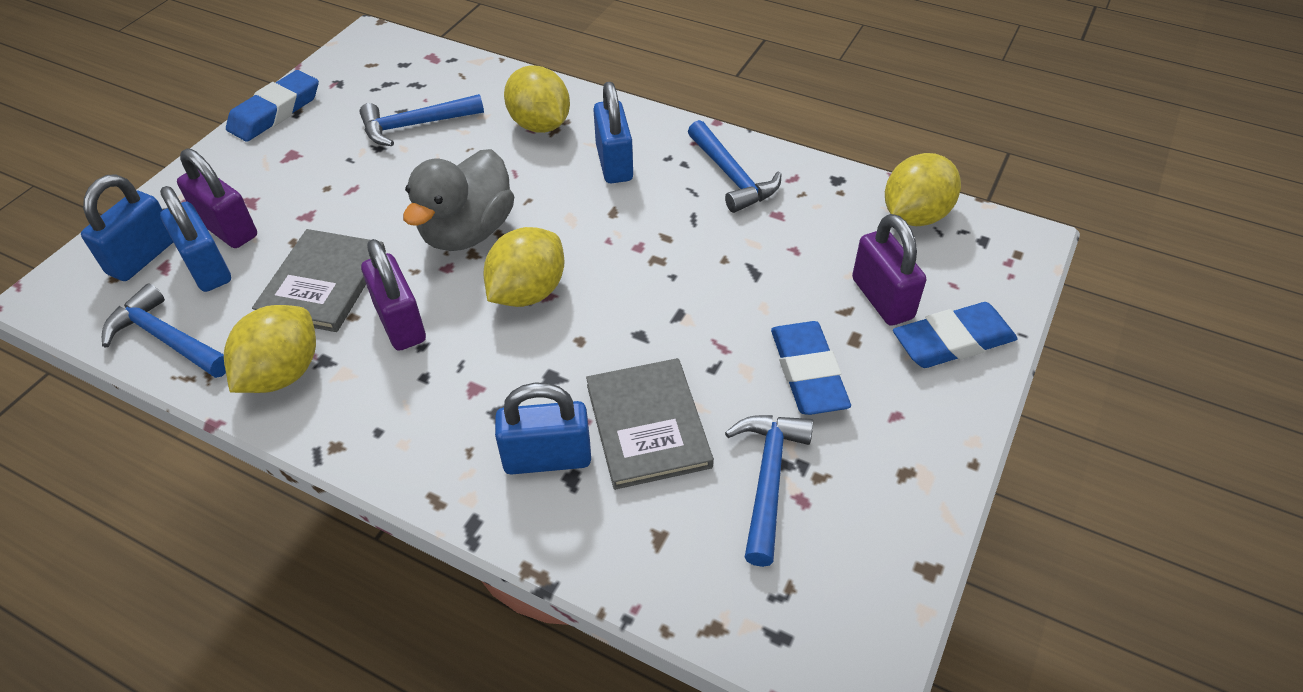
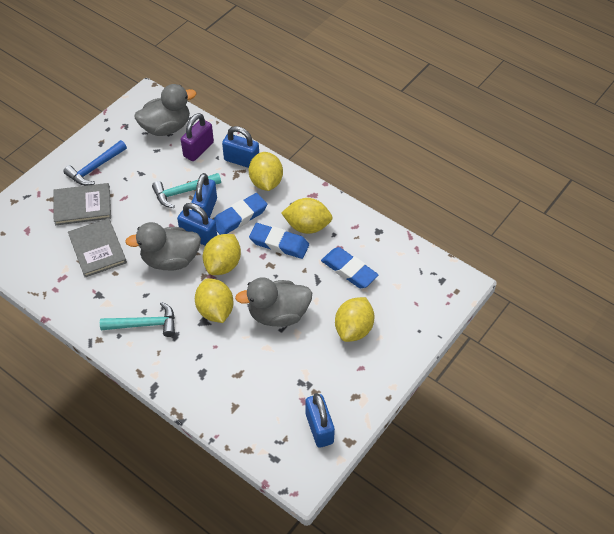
blue hammer: 4 -> 1
grey duck: 1 -> 3
purple padlock: 3 -> 1
turquoise hammer: 0 -> 2
yellow lemon: 4 -> 5

